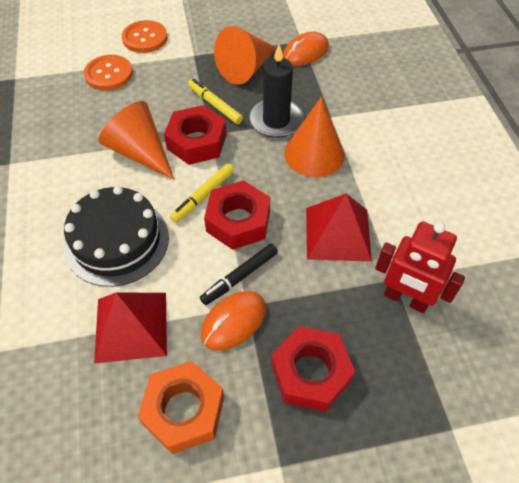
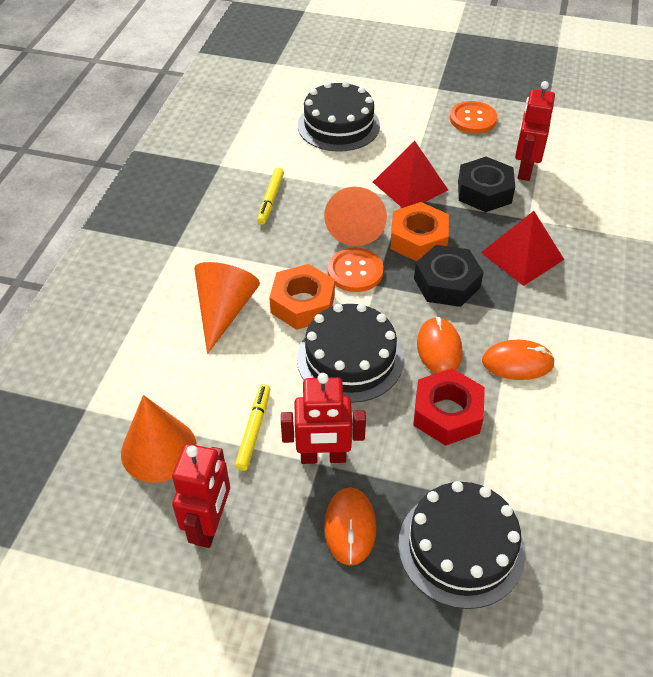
black cake: 1 -> 3
black candle: 1 -> 0
black marker: 1 -> 0
black nut: 0 -> 2
orange mouse: 2 -> 3
orange nut: 1 -> 2
red nut: 3 -> 1
red robot: 1 -> 3

